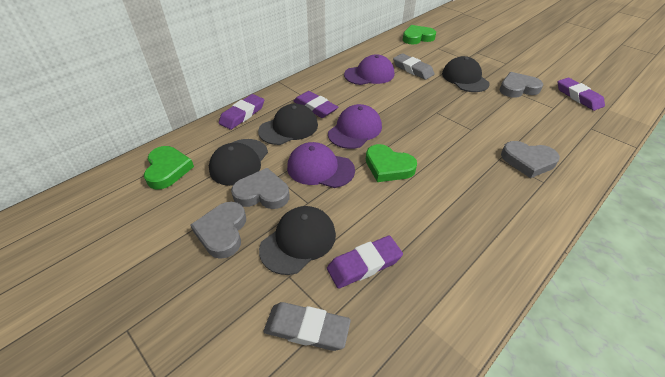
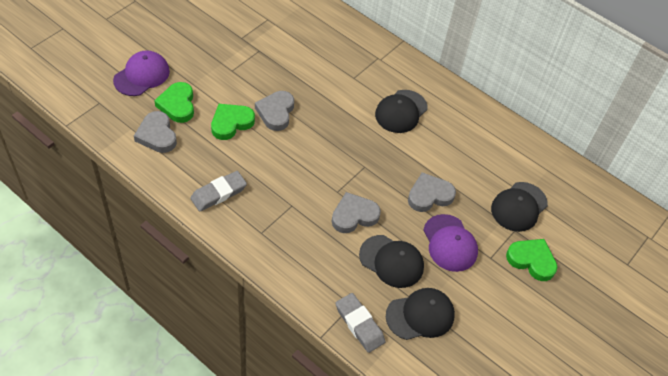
purple cap: 3 -> 2
purple eraser: 4 -> 0

